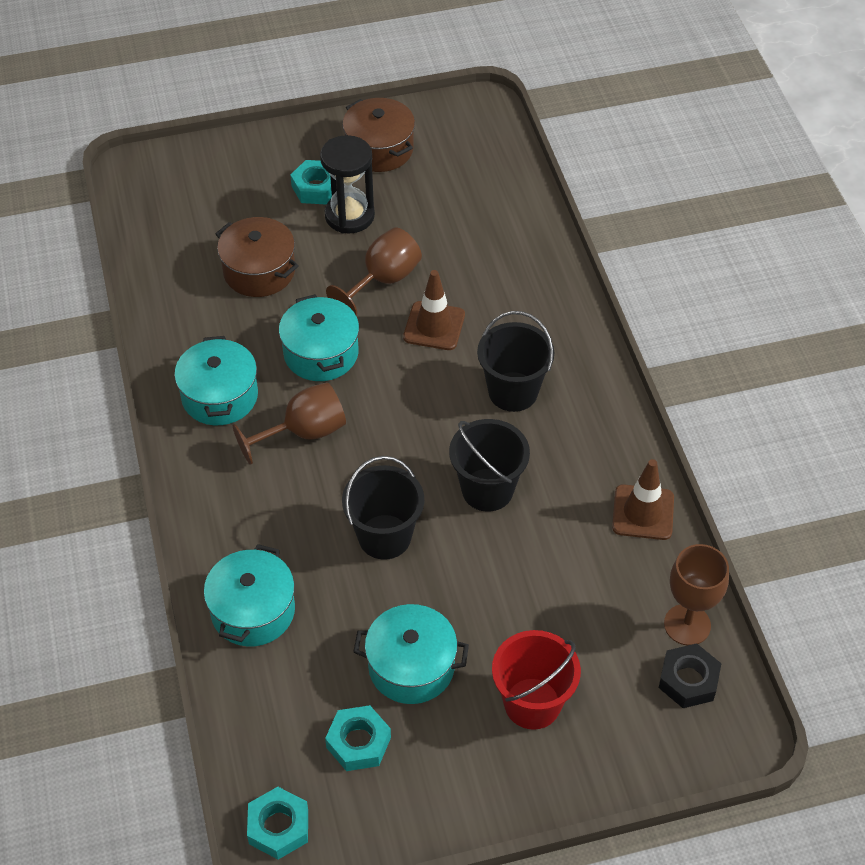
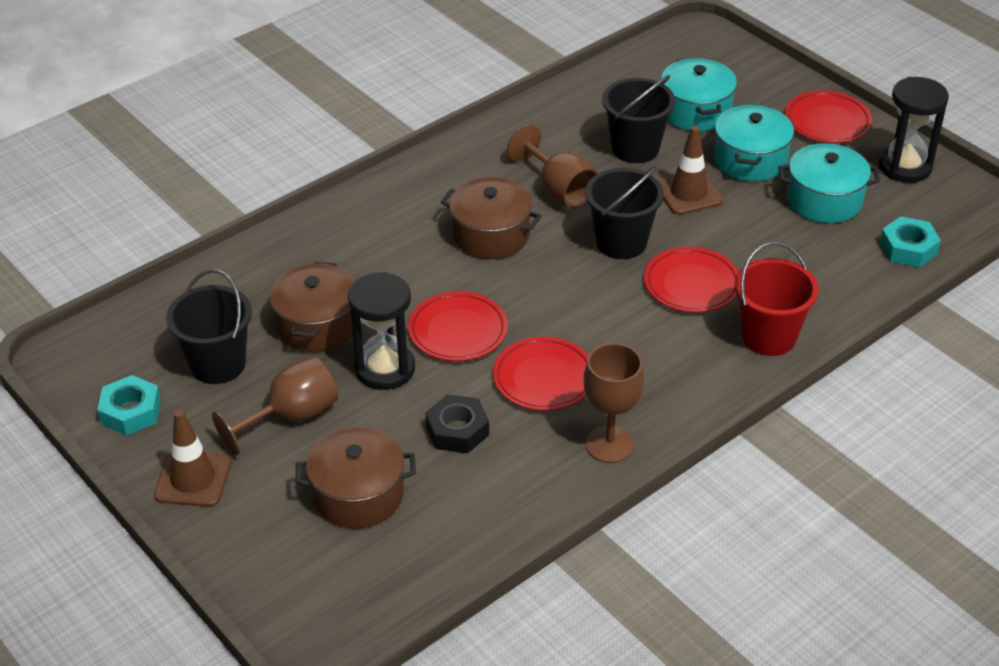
black hourglass: 1 -> 2
brown pot: 2 -> 3
red plate: 0 -> 4
turquoise nut: 3 -> 2
turquoise pot: 4 -> 3

